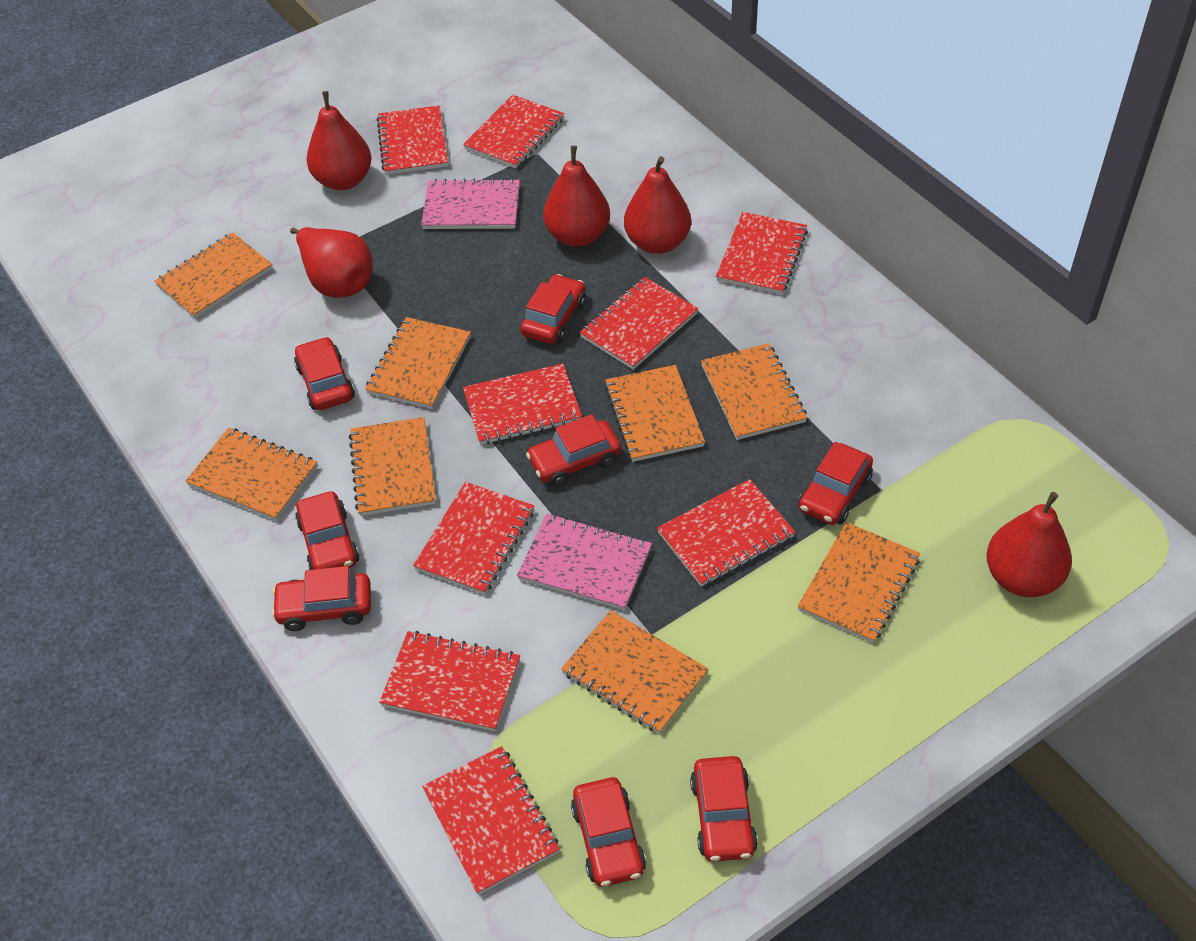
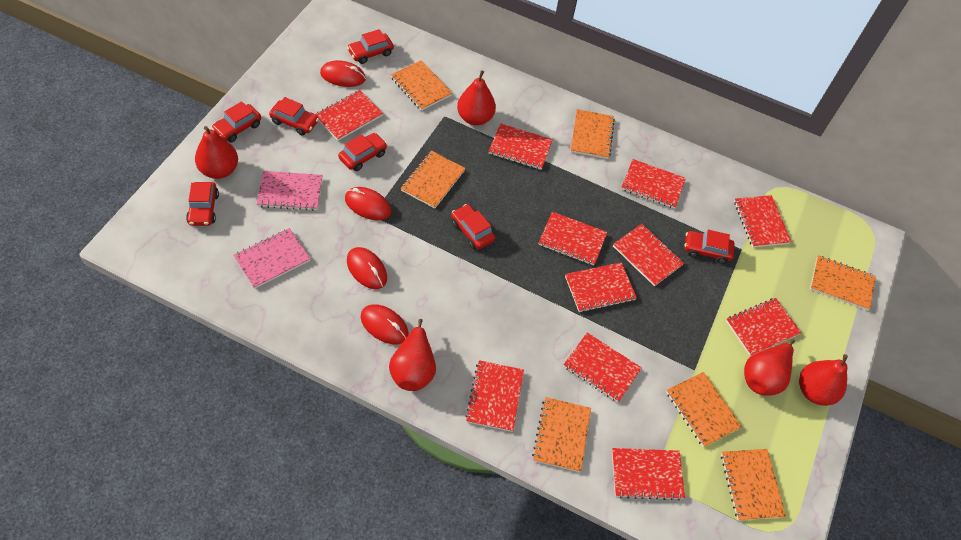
orange notebook: 8 -> 7
red car: 8 -> 7
red mouse: 0 -> 4
red notebook: 9 -> 11

